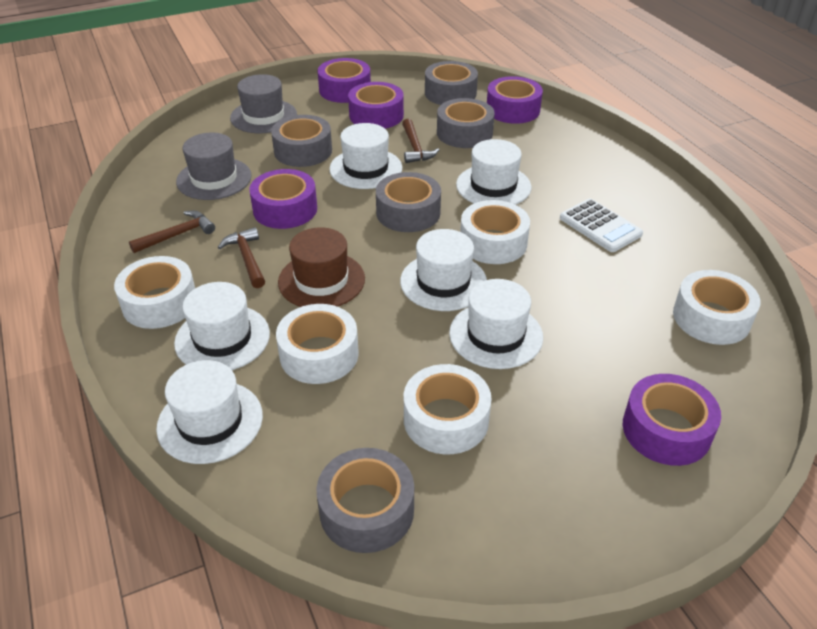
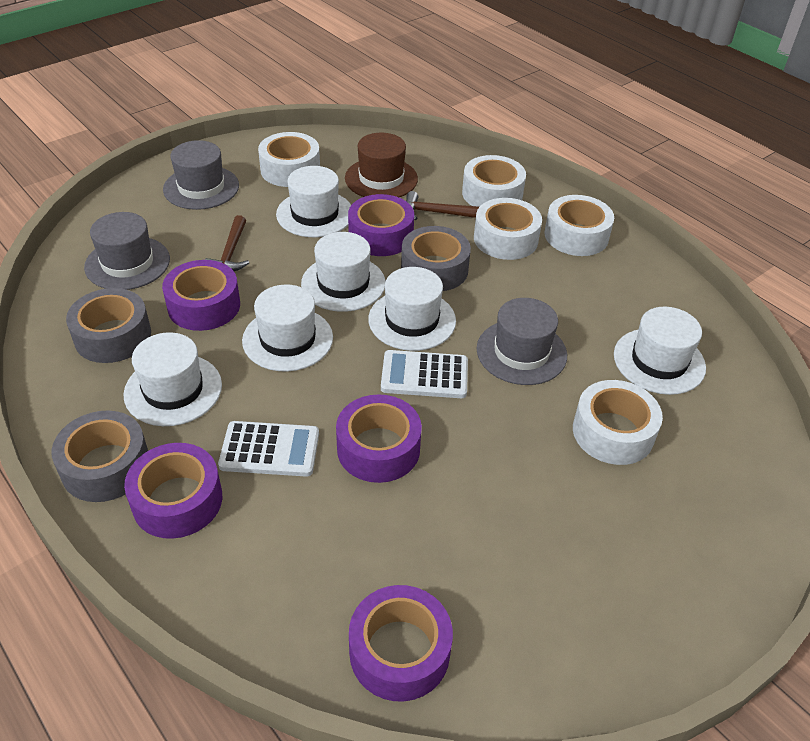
brown hammer: 3 -> 2
grey hat: 2 -> 3
grey tape: 5 -> 3
white calculator: 1 -> 2

